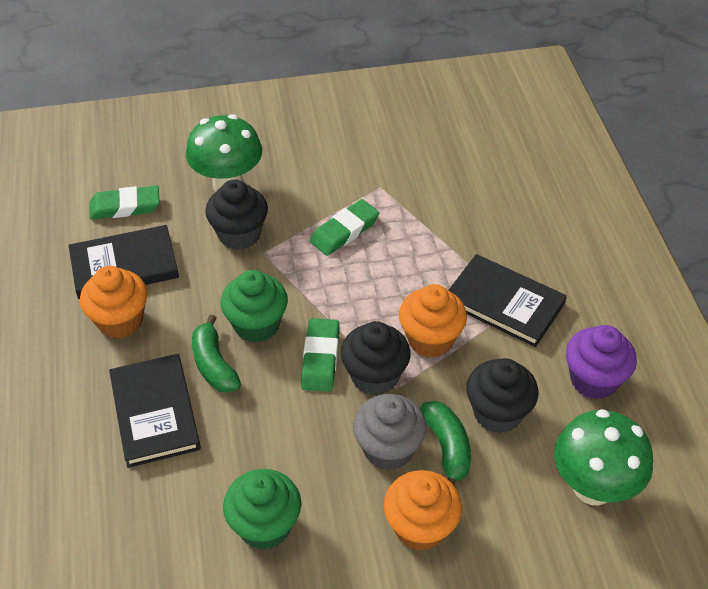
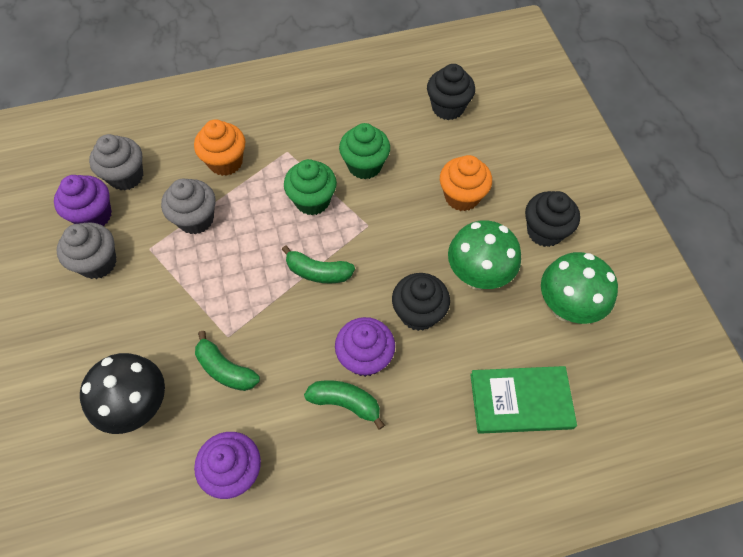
black book: 3 -> 0
black mushroom: 0 -> 1
green banana: 2 -> 3
green book: 0 -> 1
green eraser: 3 -> 0
grey cupcake: 1 -> 3
orange cupcake: 3 -> 2
purple cupcake: 1 -> 3

